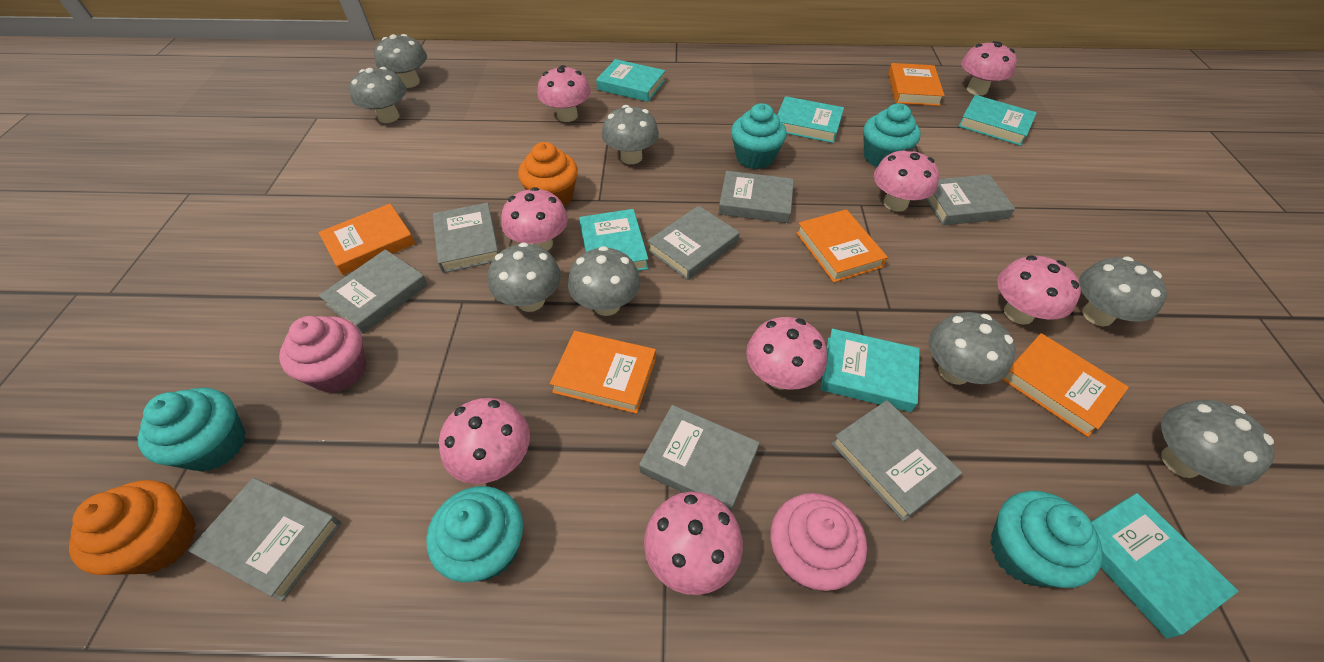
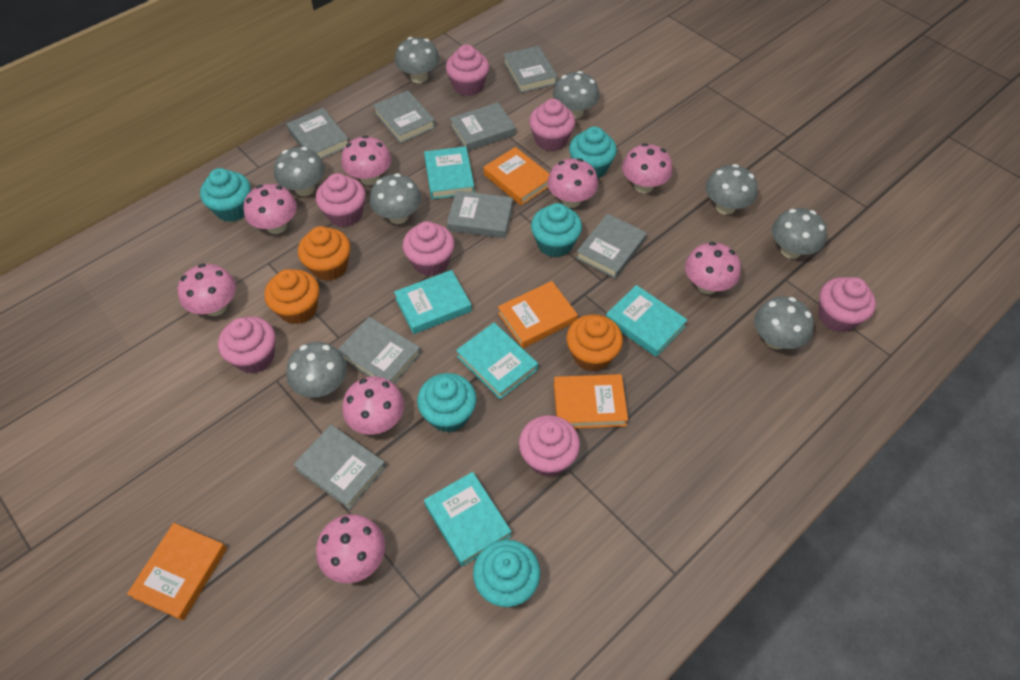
orange book: 5 -> 4
orange cupcake: 2 -> 3
pink cupcake: 2 -> 7
turquoise book: 6 -> 5

